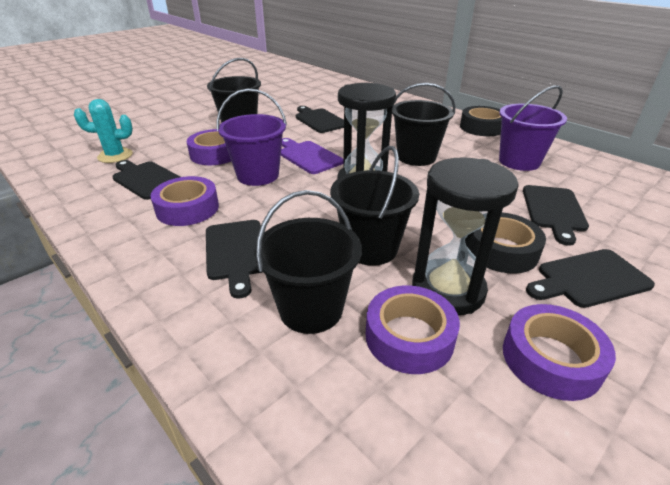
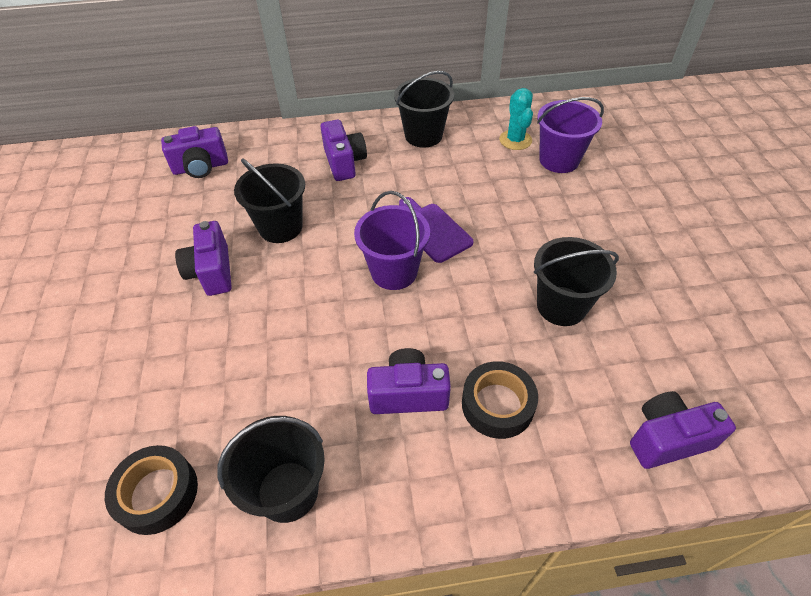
black cutting board: 5 -> 0
black hourglass: 2 -> 0
purple camera: 0 -> 5
purple tape: 4 -> 0

